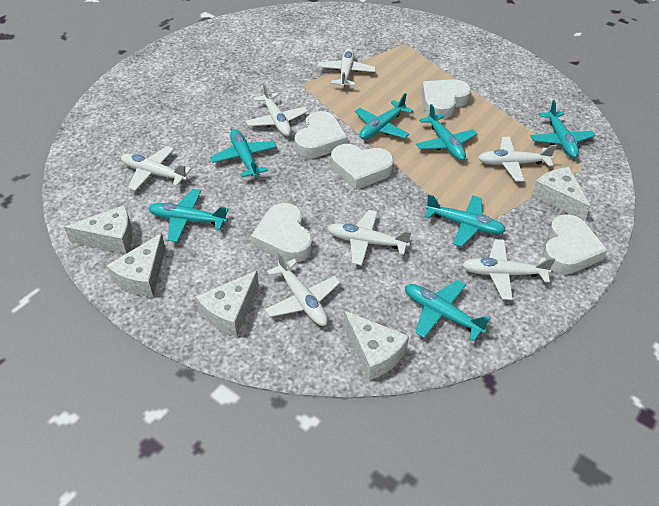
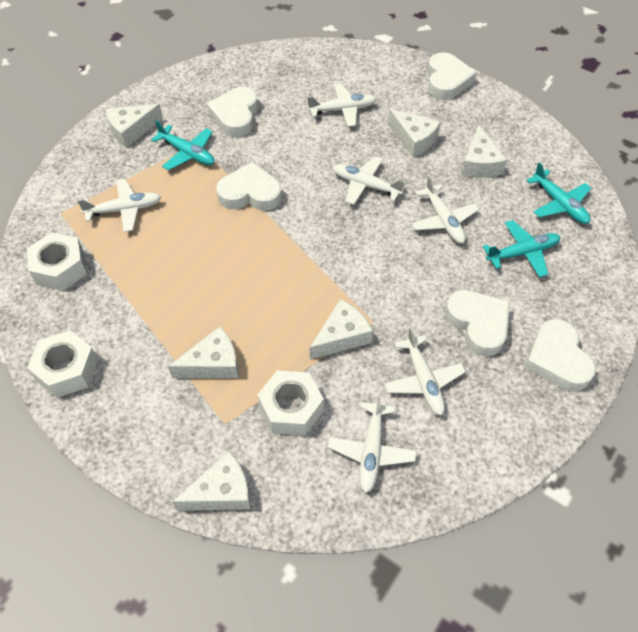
turquoise plane: 7 -> 3
white cheese: 5 -> 6
white nut: 0 -> 3
white plane: 7 -> 6

